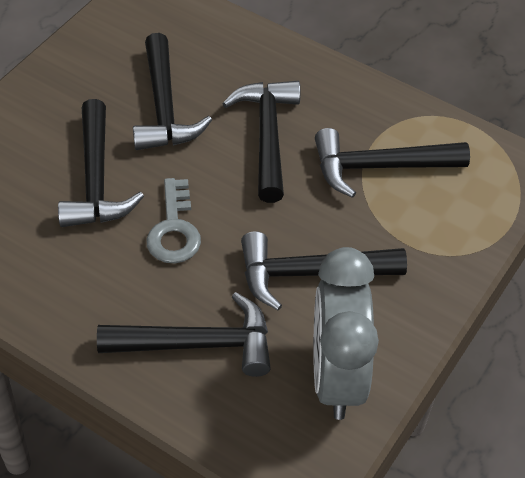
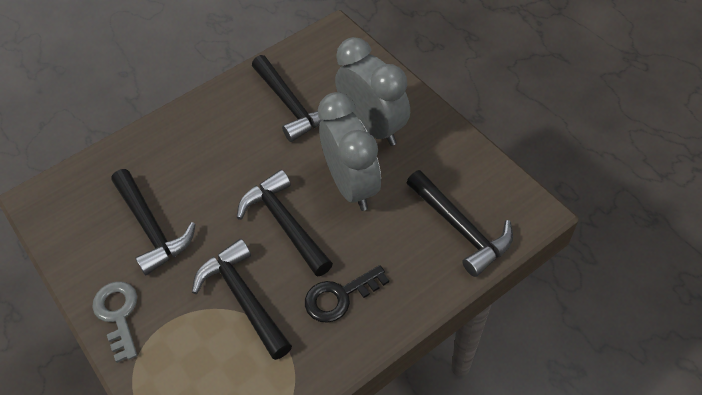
black hammer: 6 -> 5
black key: 0 -> 1
grey clock: 1 -> 2

